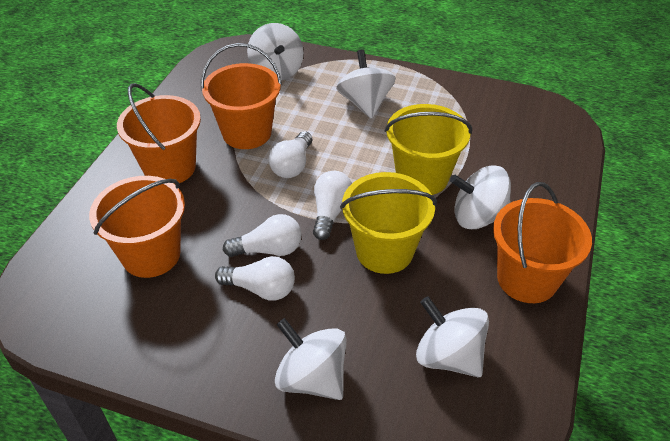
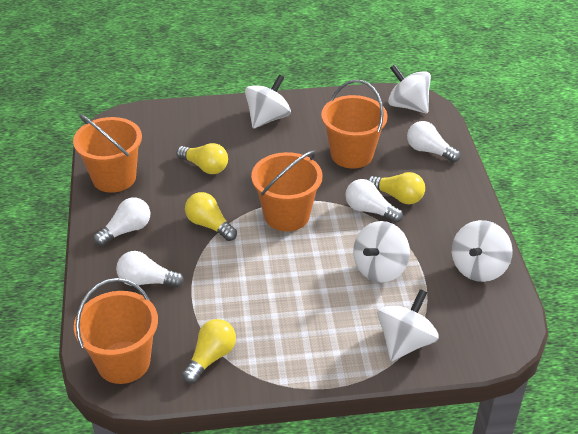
yellow bucket: 2 -> 0
yellow light bulb: 0 -> 4

